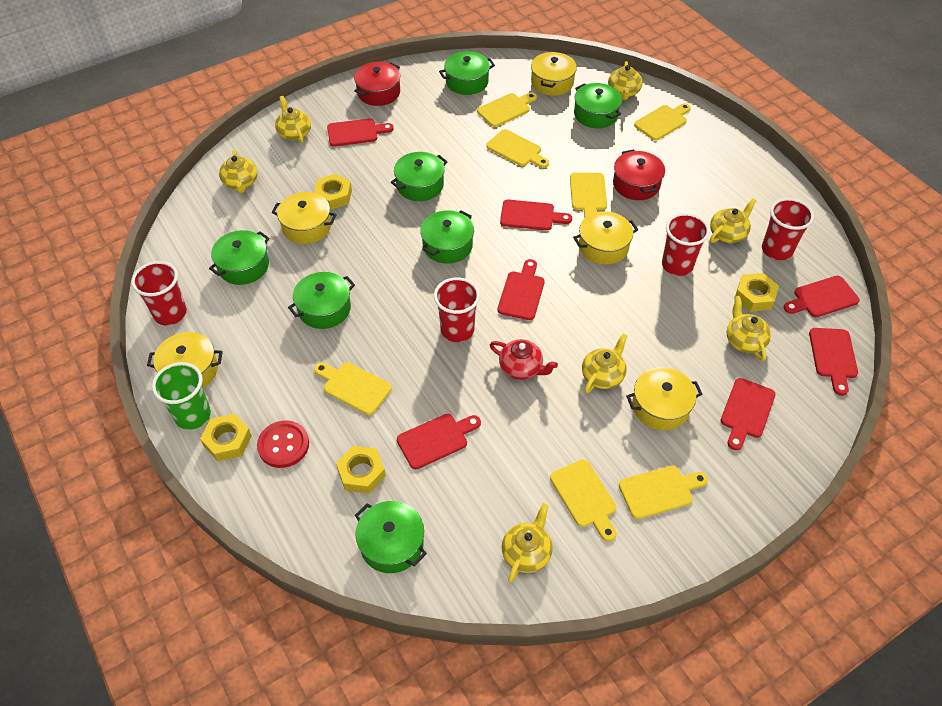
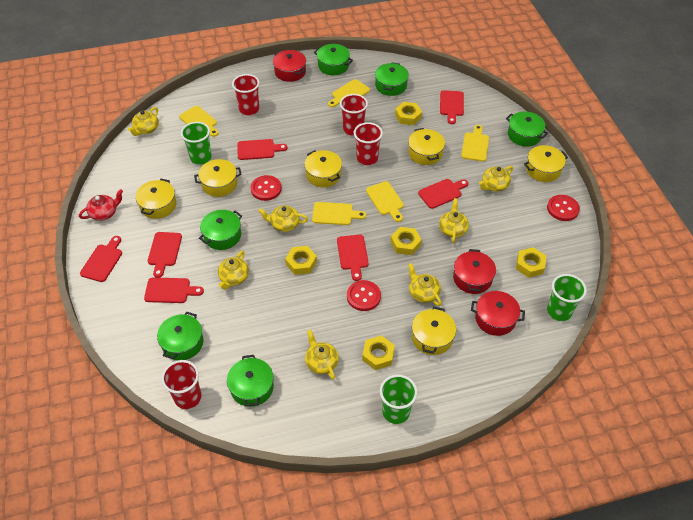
green cup: 1 -> 3
green pot: 7 -> 6
red button: 1 -> 3
red pot: 2 -> 3
yellow cutting board: 7 -> 5
yellow nut: 4 -> 5
yellow pot: 5 -> 6

